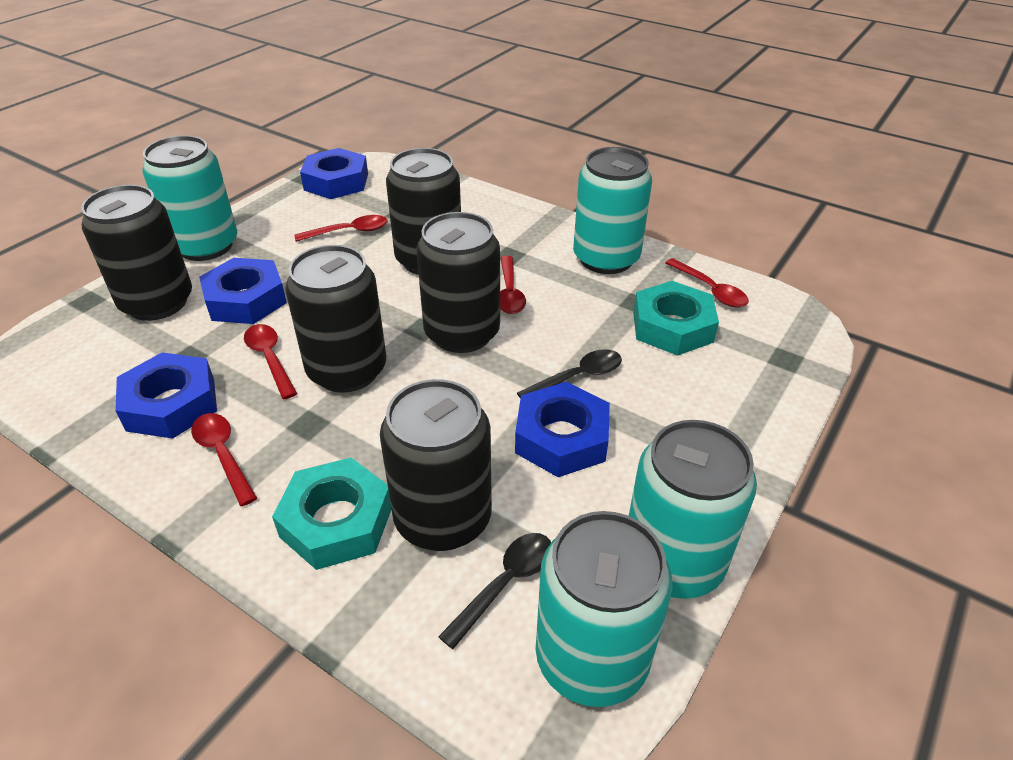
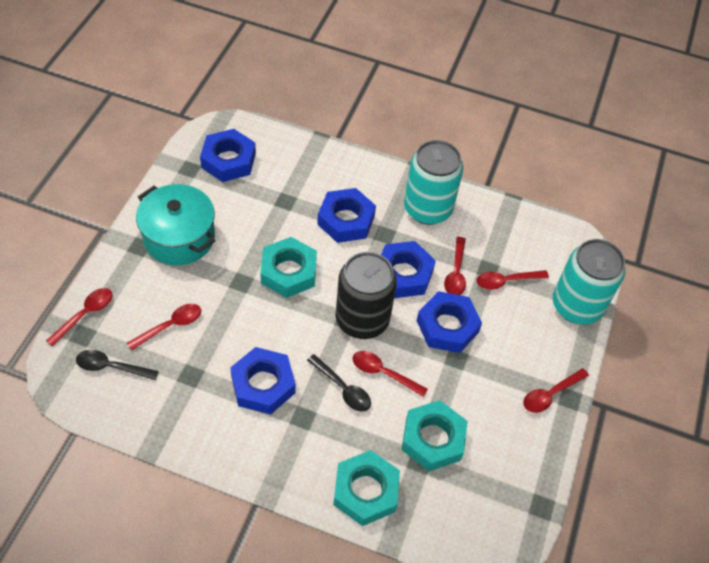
black can: 5 -> 1
blue nut: 4 -> 5
red spoon: 5 -> 6
turquoise can: 4 -> 2
turquoise nut: 2 -> 3
turquoise pot: 0 -> 1

